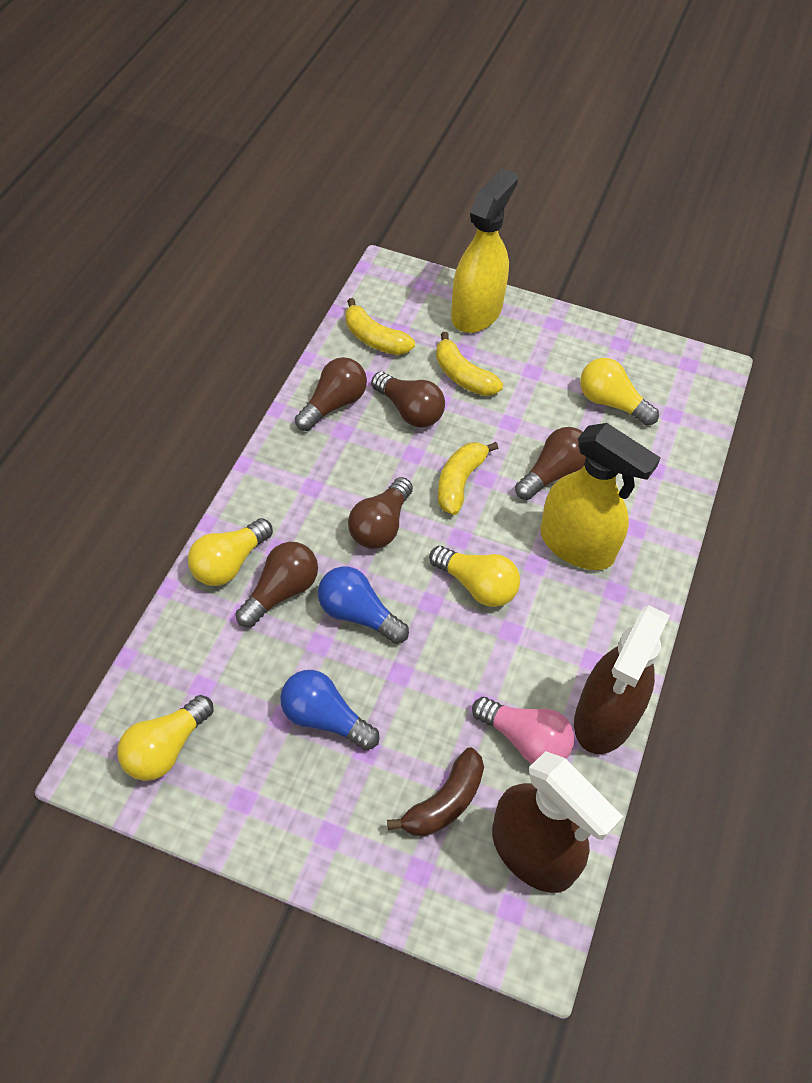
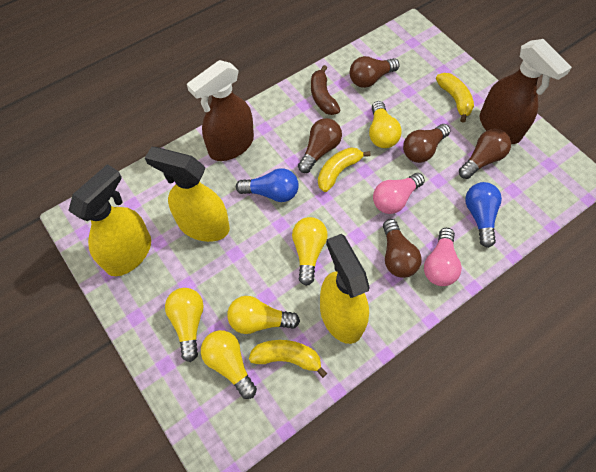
pink light bulb: 1 -> 2
yellow light bulb: 4 -> 5
yellow spray bottle: 2 -> 3

